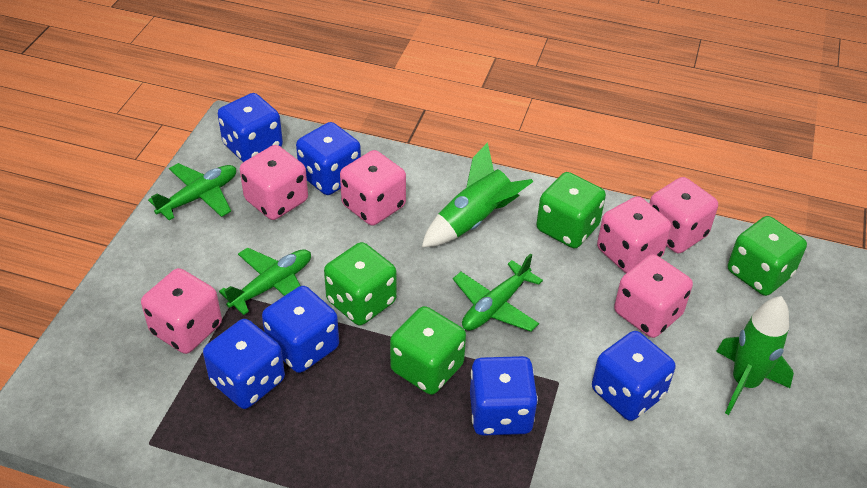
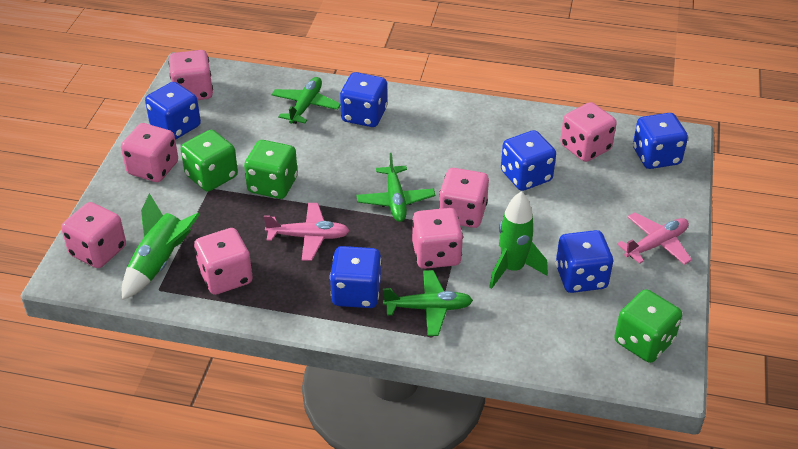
green dice: 4 -> 3
pink dice: 6 -> 7
pink plane: 0 -> 2

